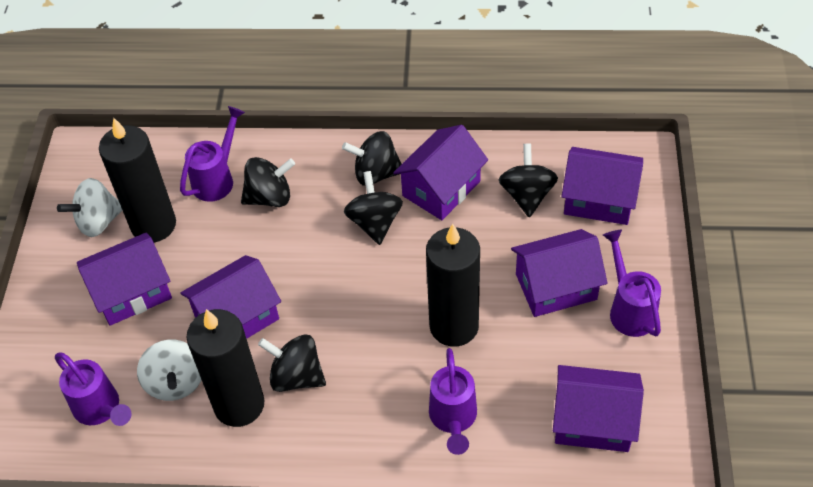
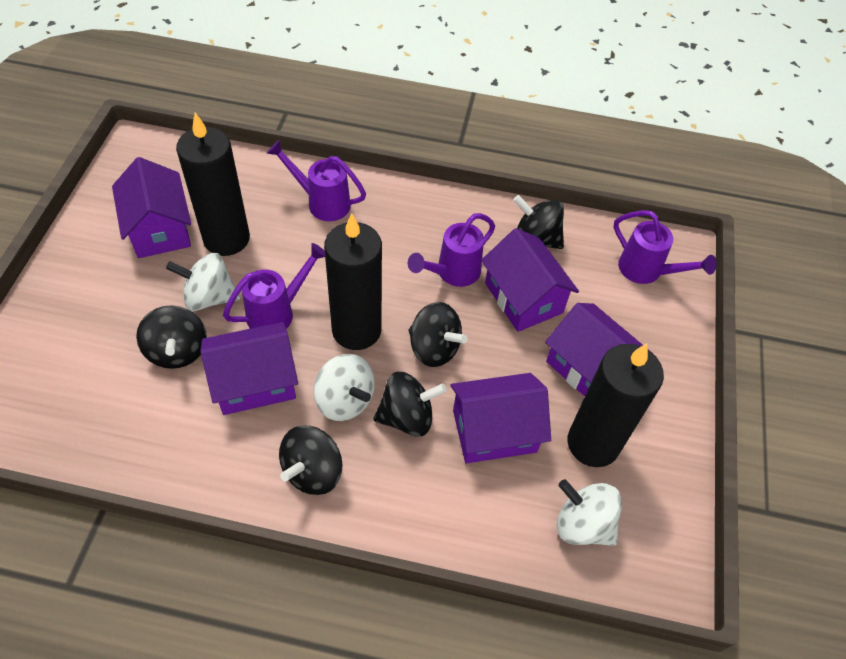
purple house: 6 -> 5
white spinning top: 2 -> 3

